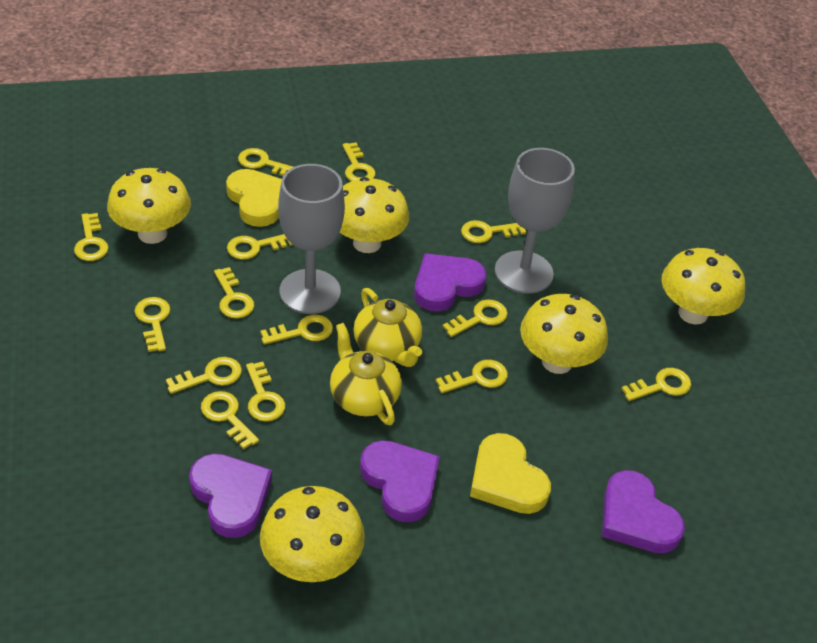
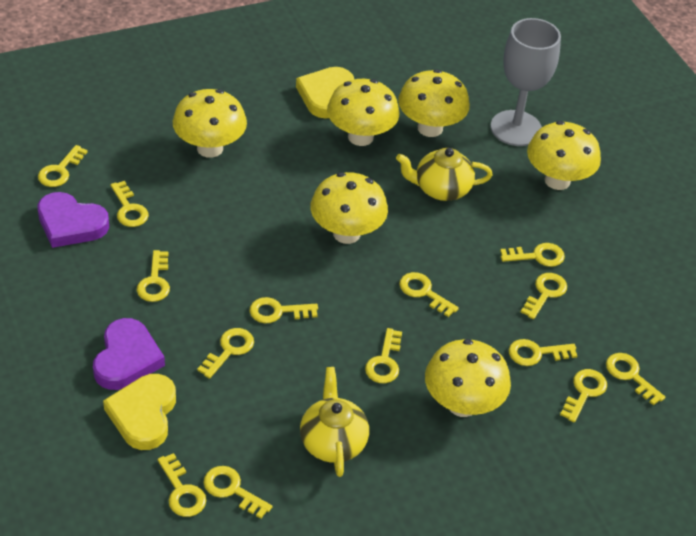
grey goblet: 2 -> 1
purple heart: 4 -> 2
yellow mushroom: 5 -> 6

